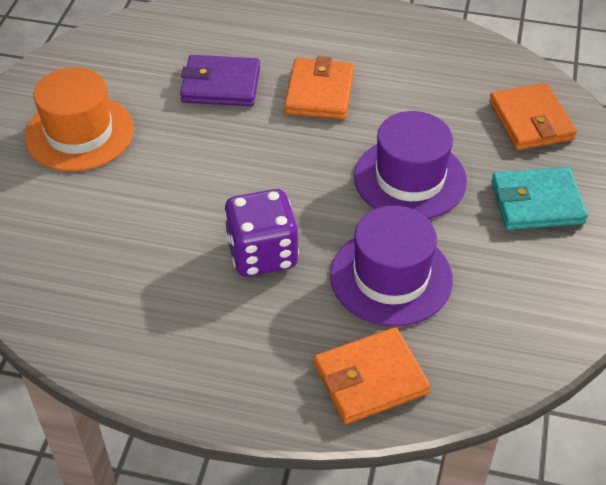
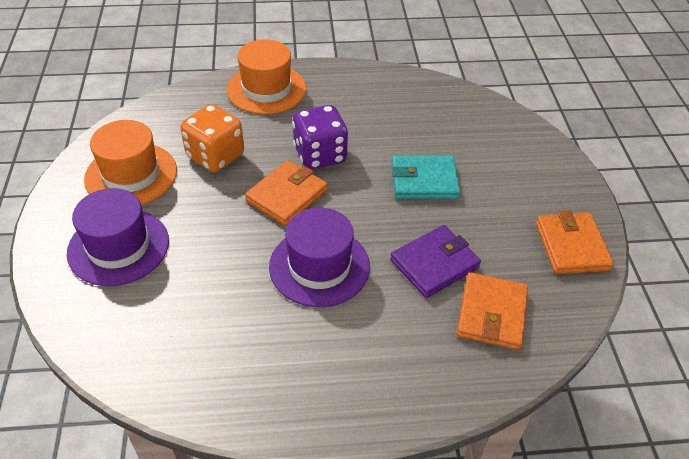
orange dice: 0 -> 1
orange hat: 1 -> 2

